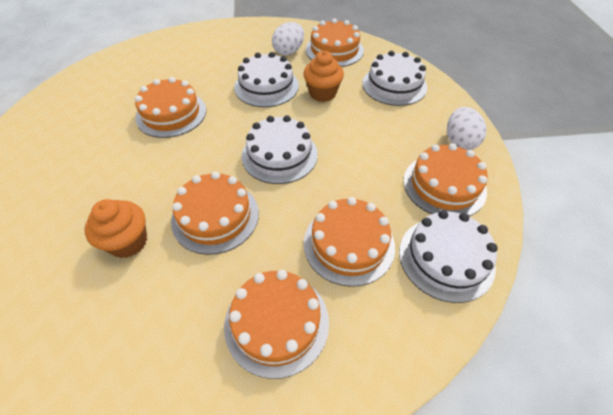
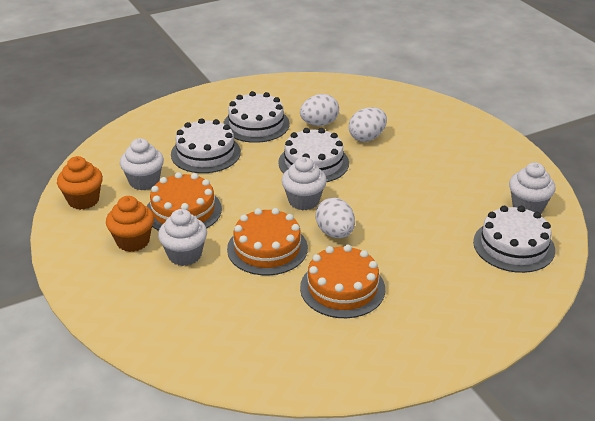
orange cake: 6 -> 3
white cupcake: 0 -> 4
white egg: 2 -> 3

